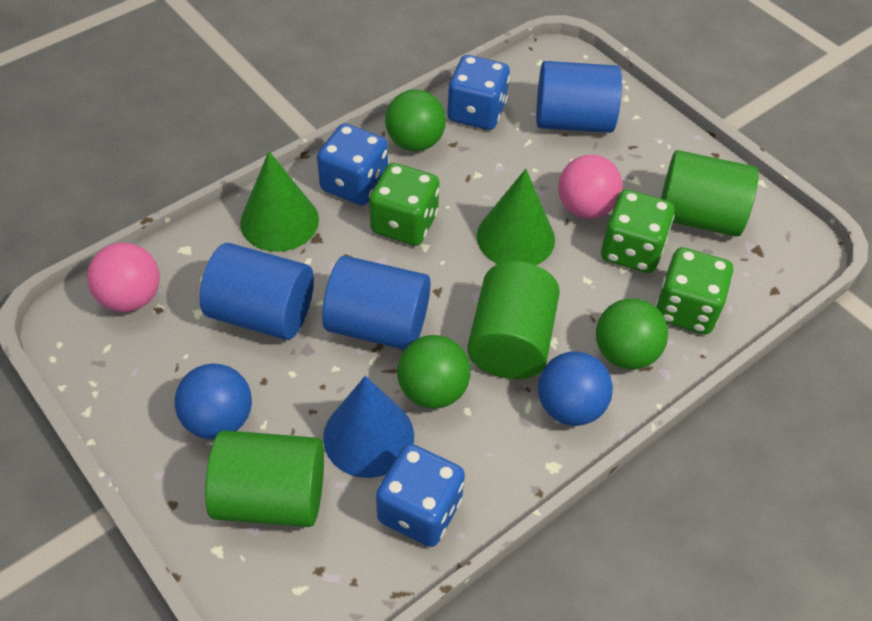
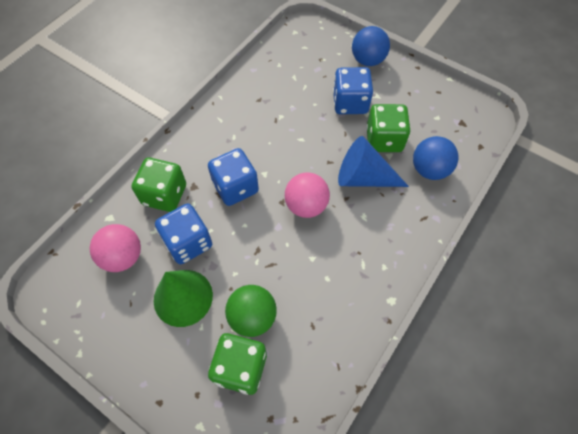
blue cylinder: 3 -> 0
green ball: 3 -> 1
green cone: 2 -> 1
green cylinder: 3 -> 0

